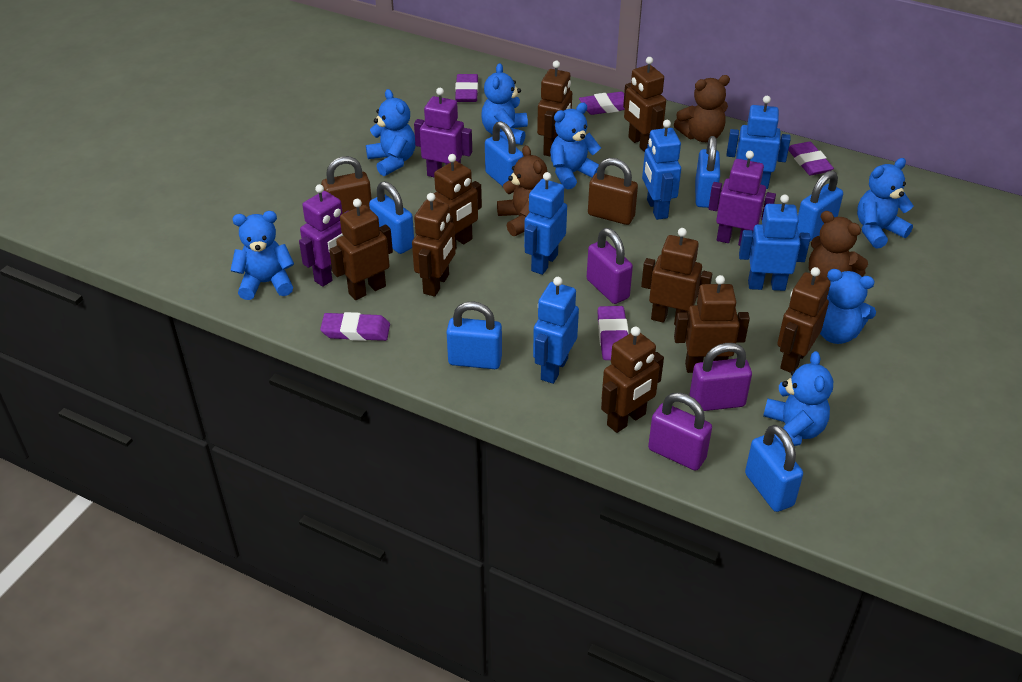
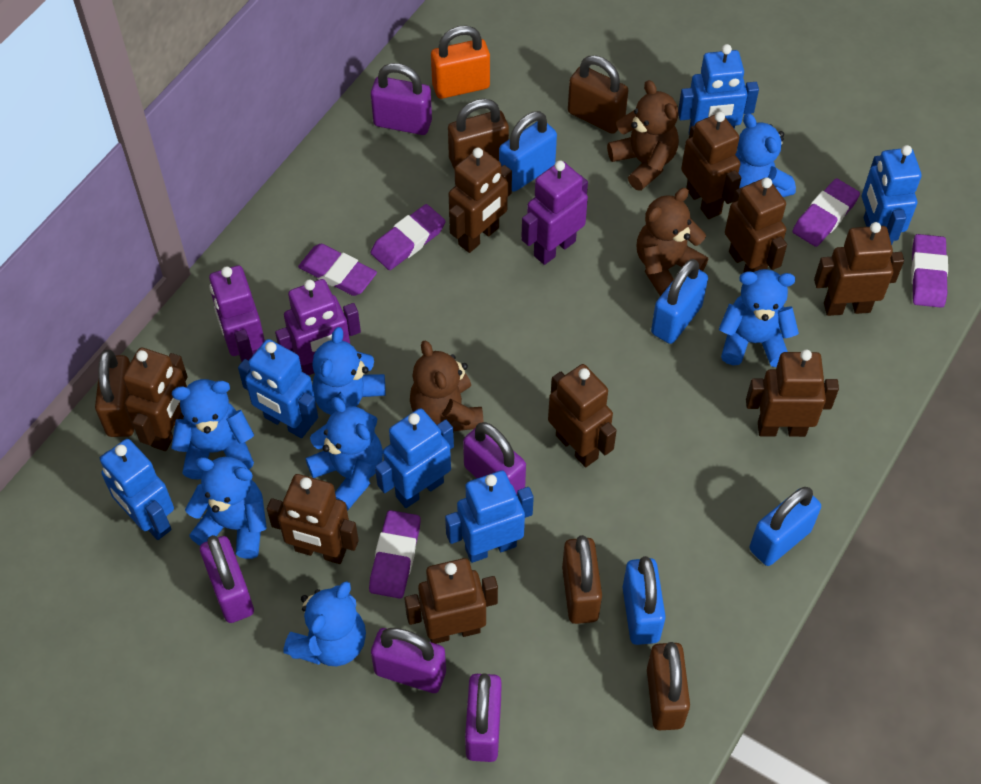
blue padlock: 6 -> 4
blue robot: 5 -> 6
brown padlock: 2 -> 5
orange padlock: 0 -> 1
purple padlock: 3 -> 5

